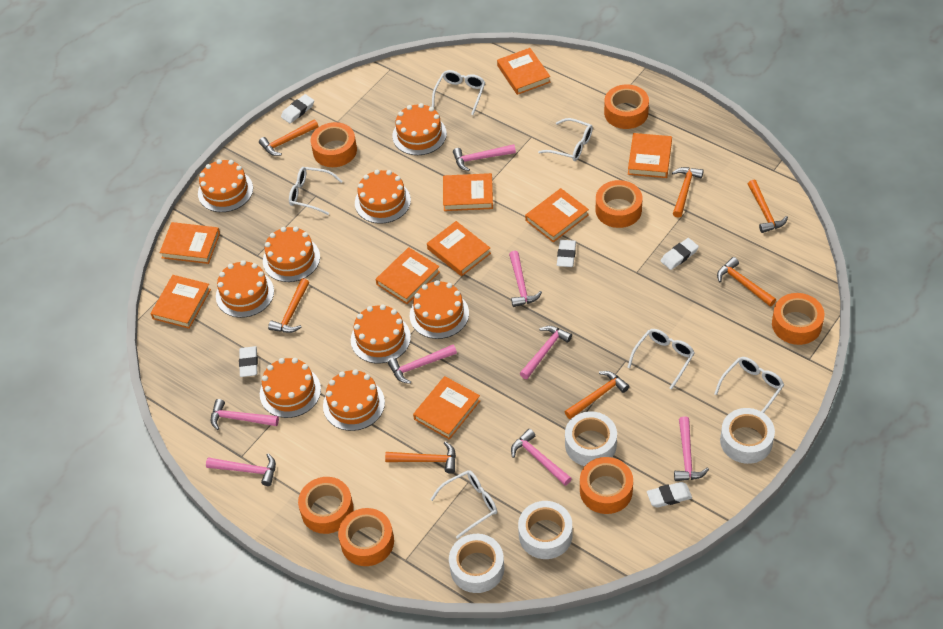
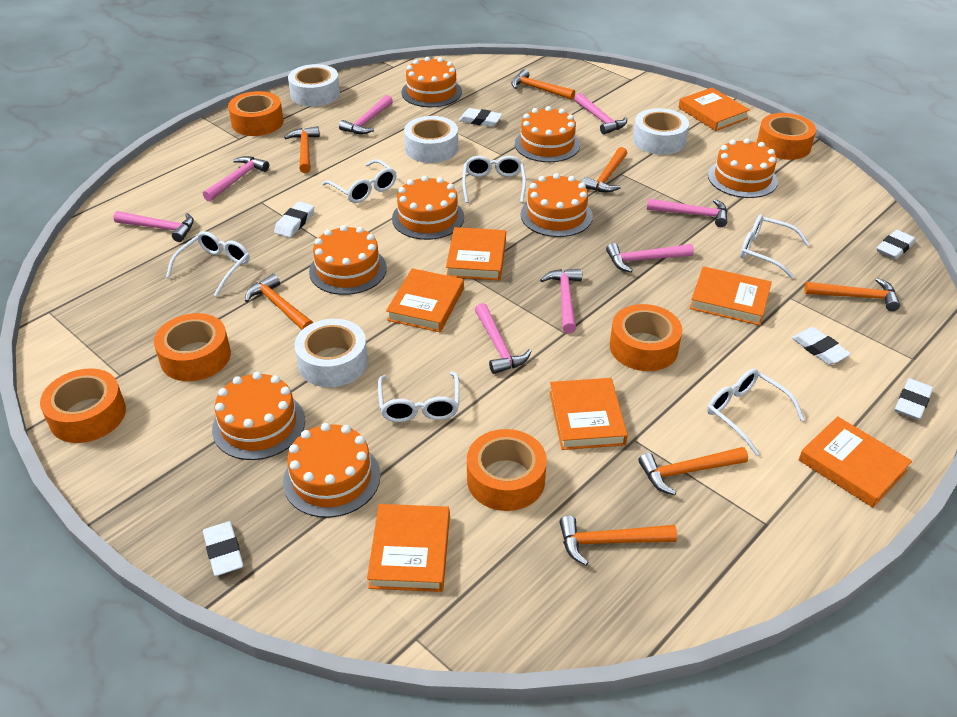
orange book: 9 -> 7
orange cake: 9 -> 8
orange tape: 7 -> 6
white eraser: 5 -> 6

